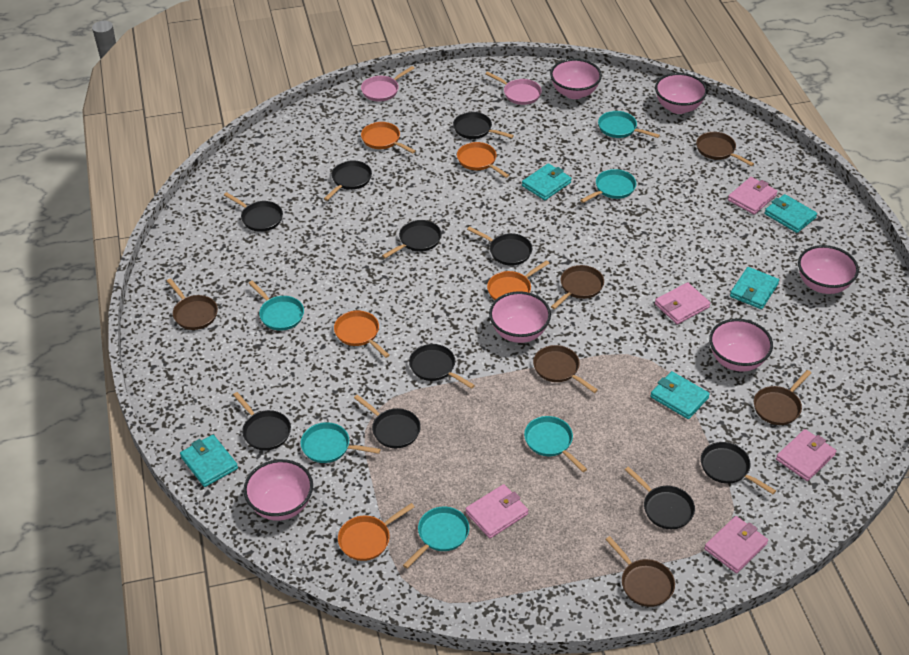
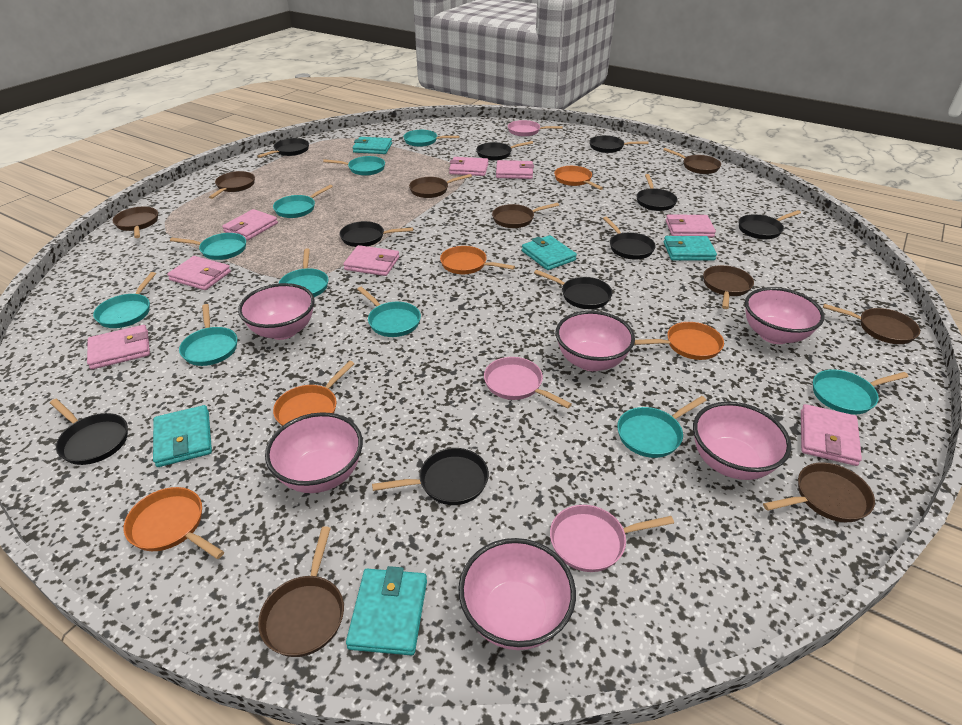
brown pan: 6 -> 9
pink pan: 2 -> 3
pink wallet: 5 -> 8
turquoise pan: 6 -> 10

